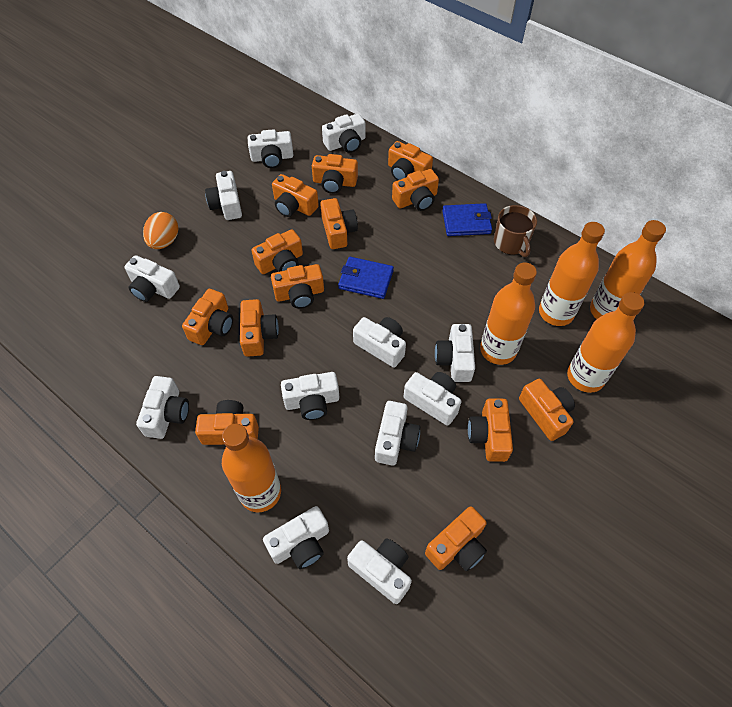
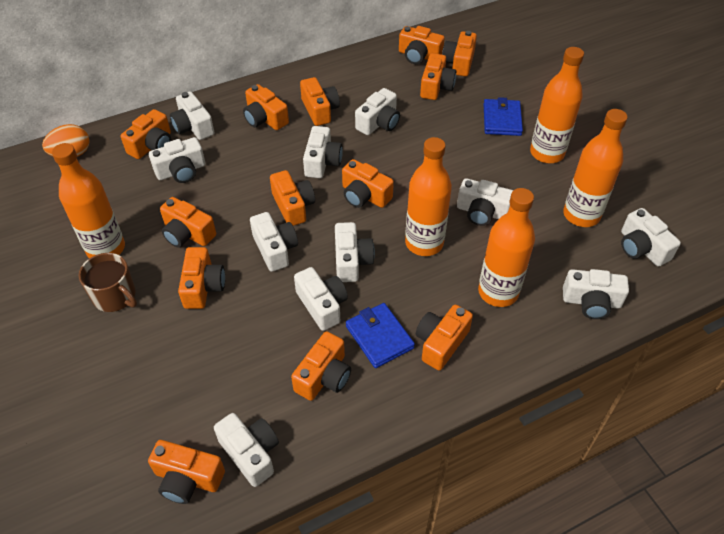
white camera: 12 -> 11

